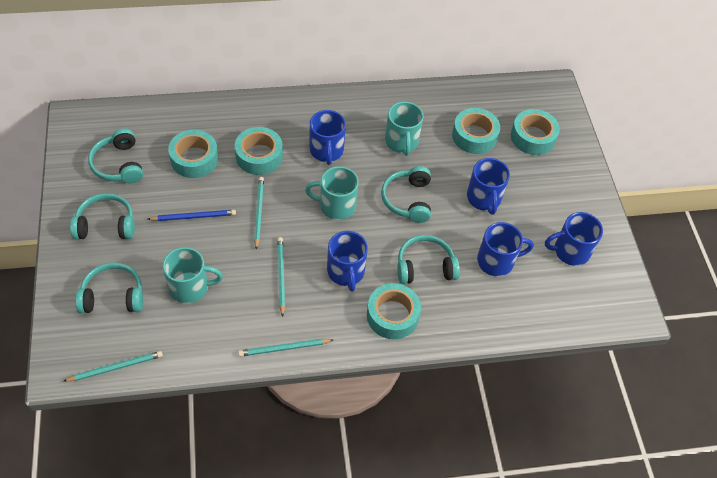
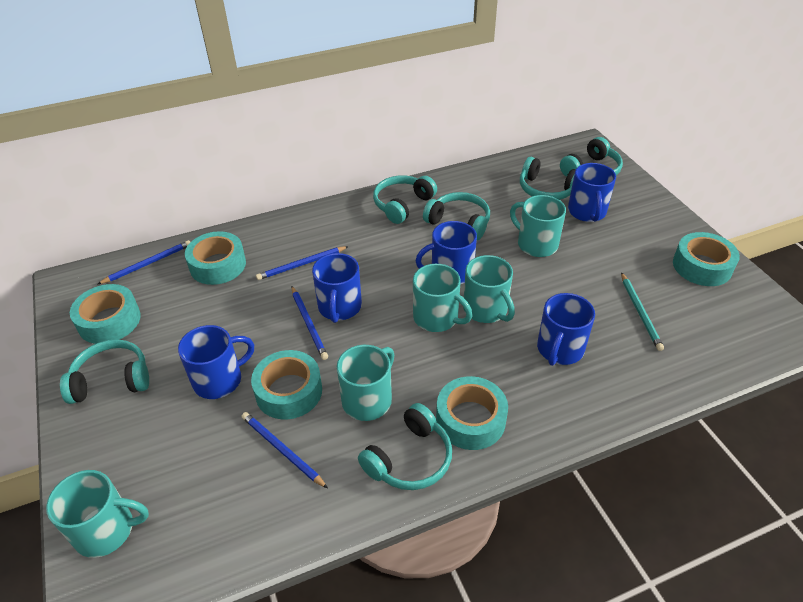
blue pencil: 1 -> 4
turquoise headphones: 5 -> 6
turquoise mug: 3 -> 5
turquoise pencil: 4 -> 1

